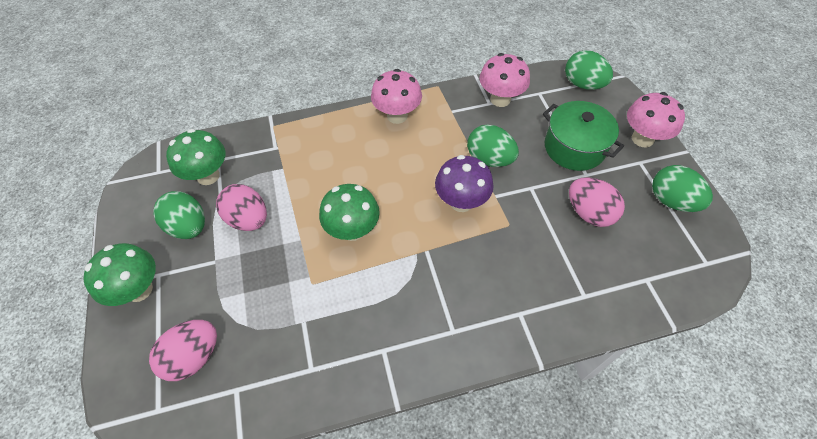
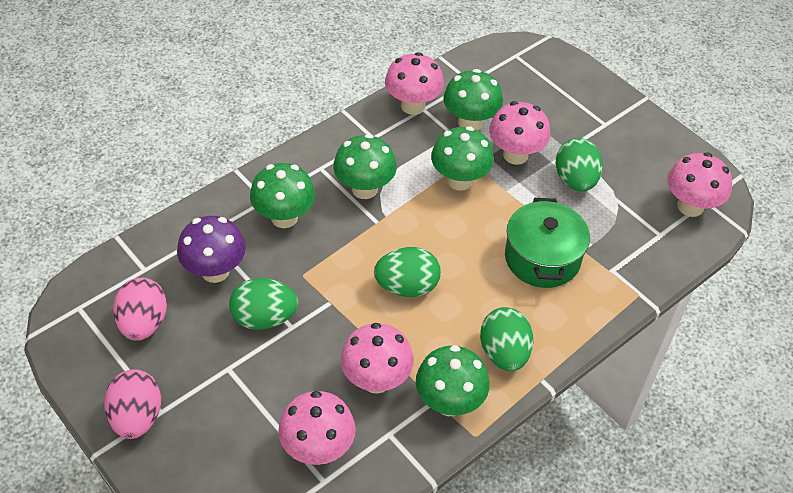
green mushroom: 3 -> 5
pink egg: 3 -> 2
pink mushroom: 3 -> 5

